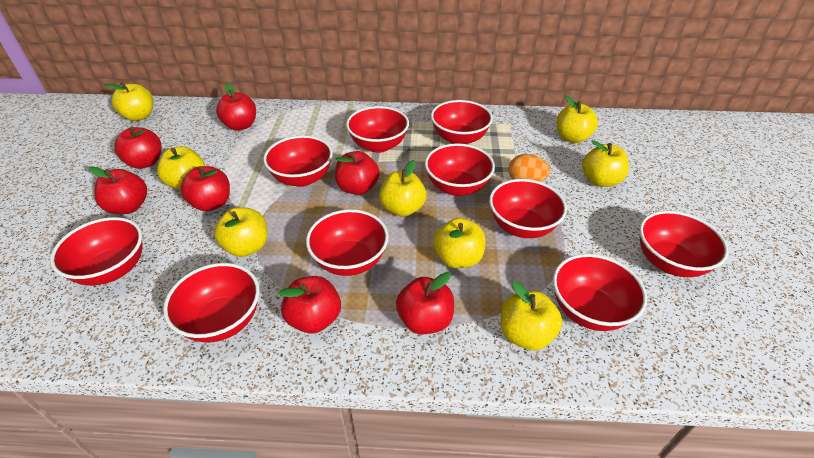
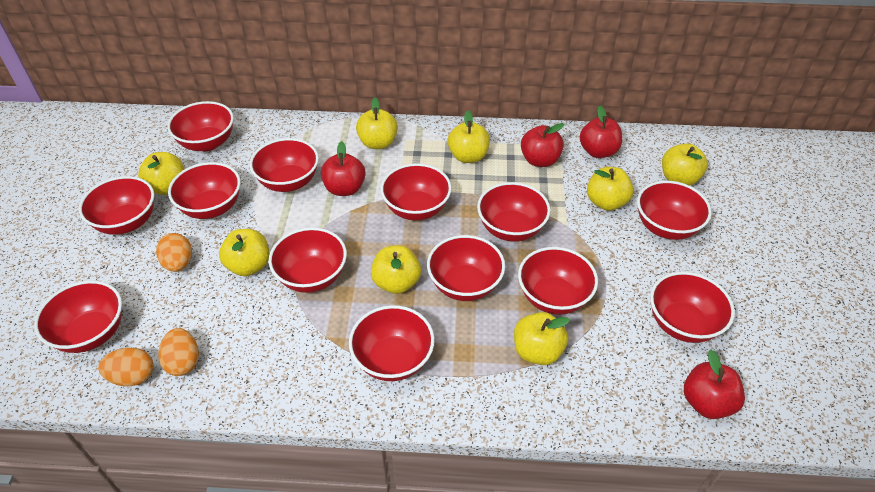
orange egg: 1 -> 3
red apple: 7 -> 4
red bowl: 10 -> 13

